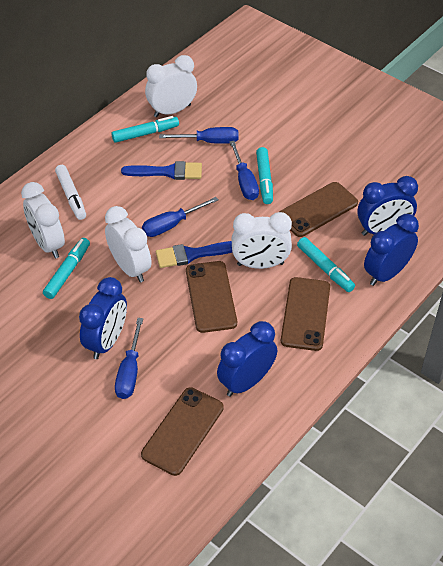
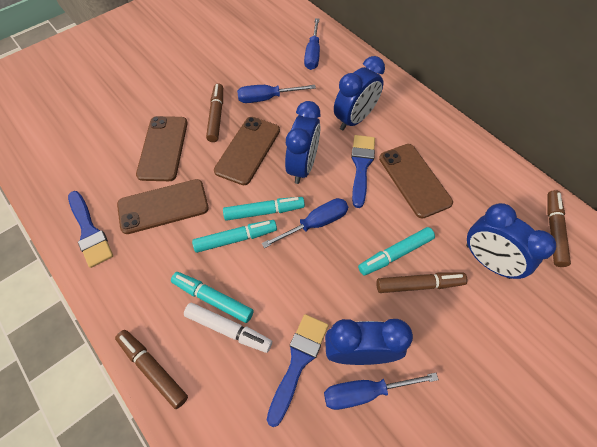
blue brush: 2 -> 3
brown marker: 0 -> 4
white clock: 4 -> 0

